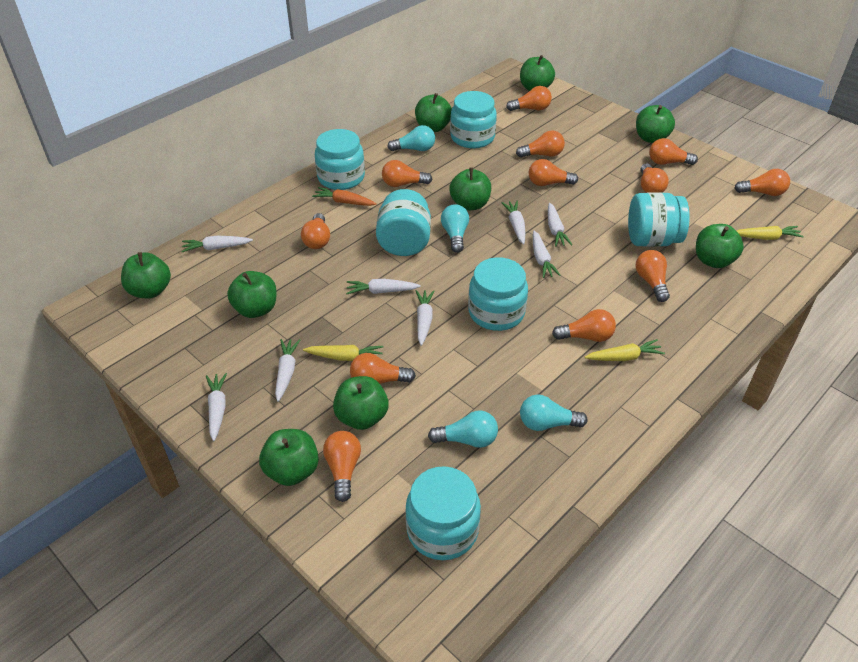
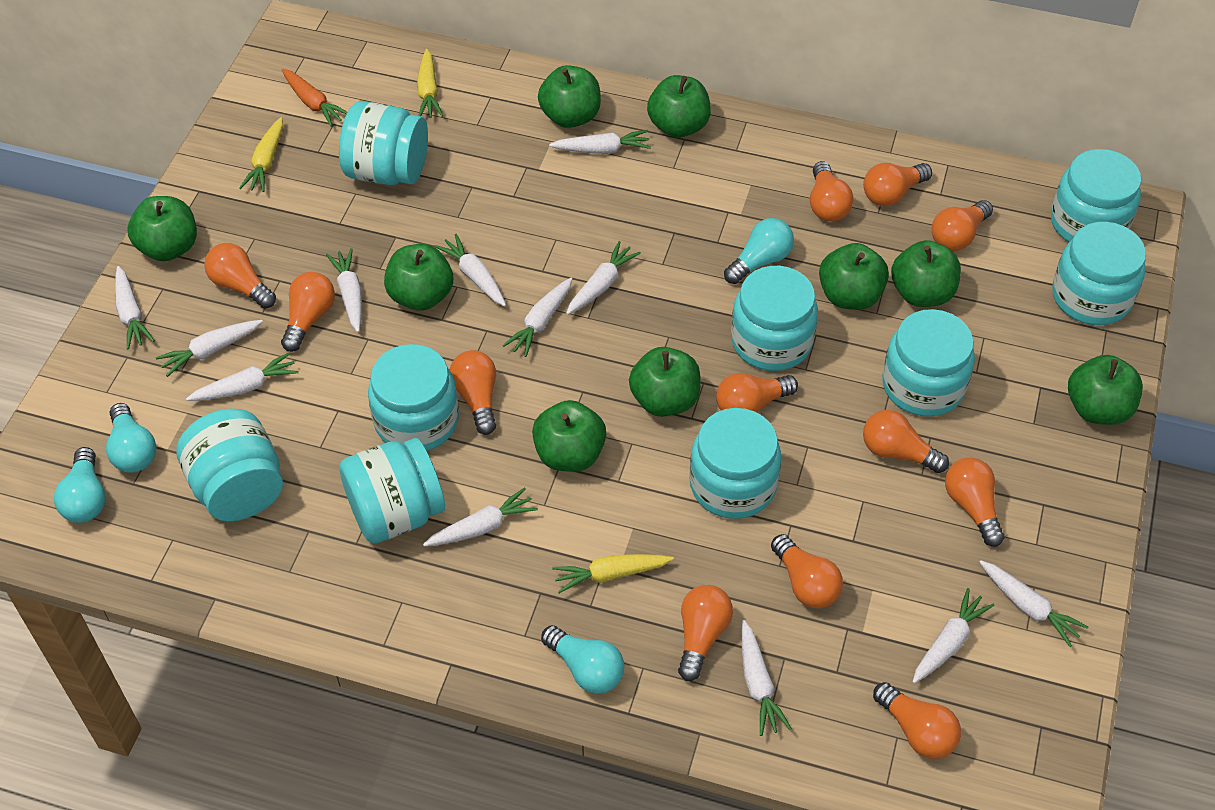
turquoise jar: 6 -> 9
white carrot: 8 -> 12

